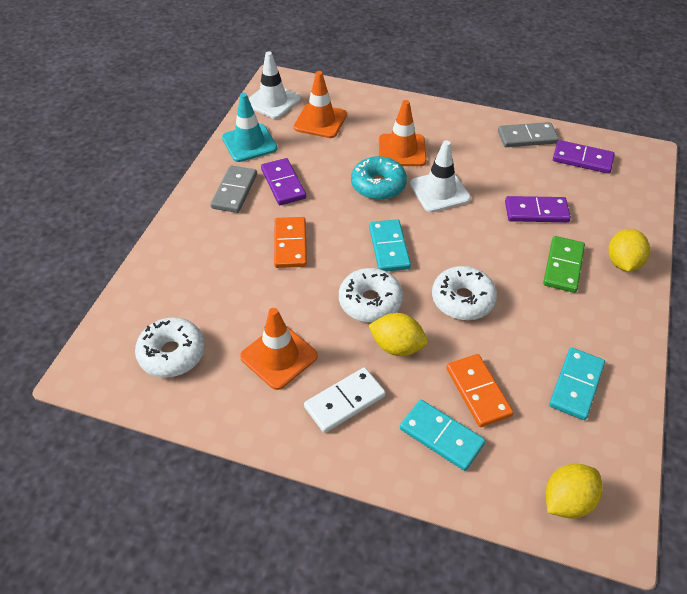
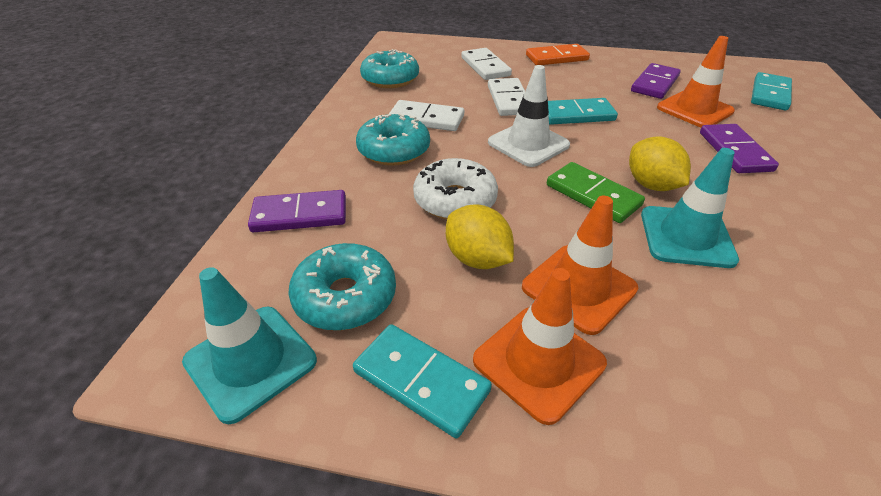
grey domino: 2 -> 0
orange domino: 2 -> 1
turquoise donut: 1 -> 3
turquoise traffic cone: 1 -> 2
white domino: 1 -> 3
white donut: 3 -> 1
white traffic cone: 2 -> 1
yellow lemon: 3 -> 2

